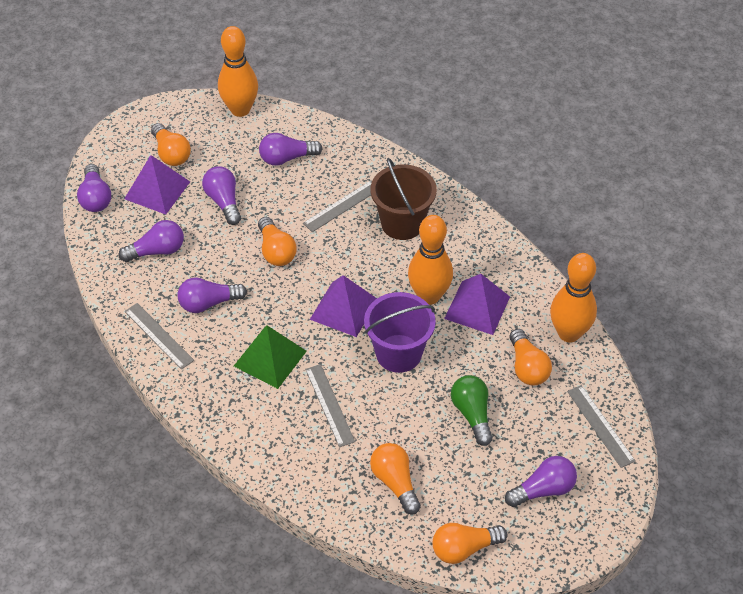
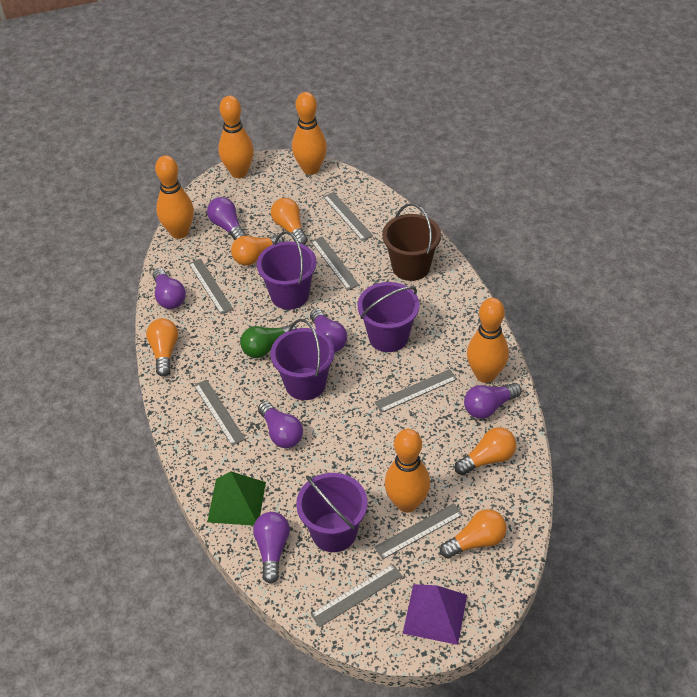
grey ruler: 4 -> 7
orange bowling pin: 3 -> 5
purple bucket: 1 -> 4
purple pyramid: 3 -> 1

